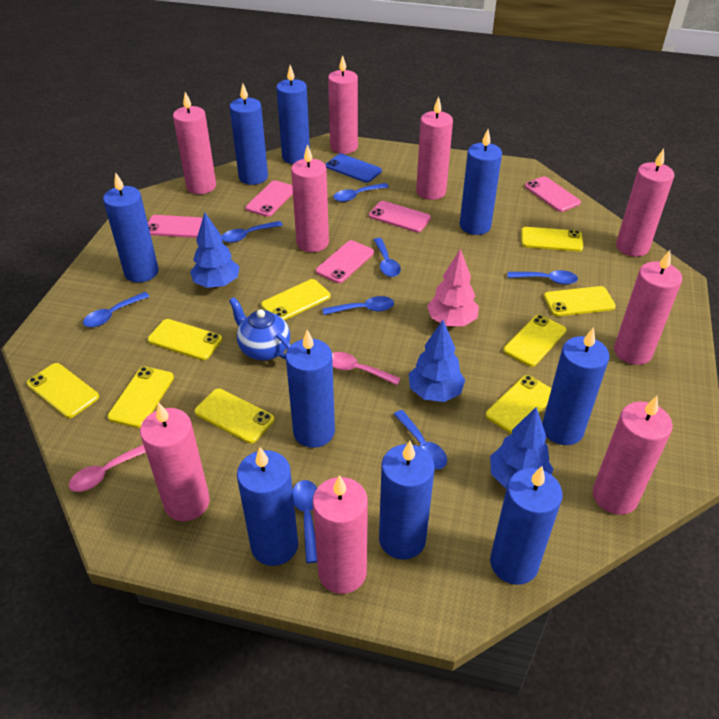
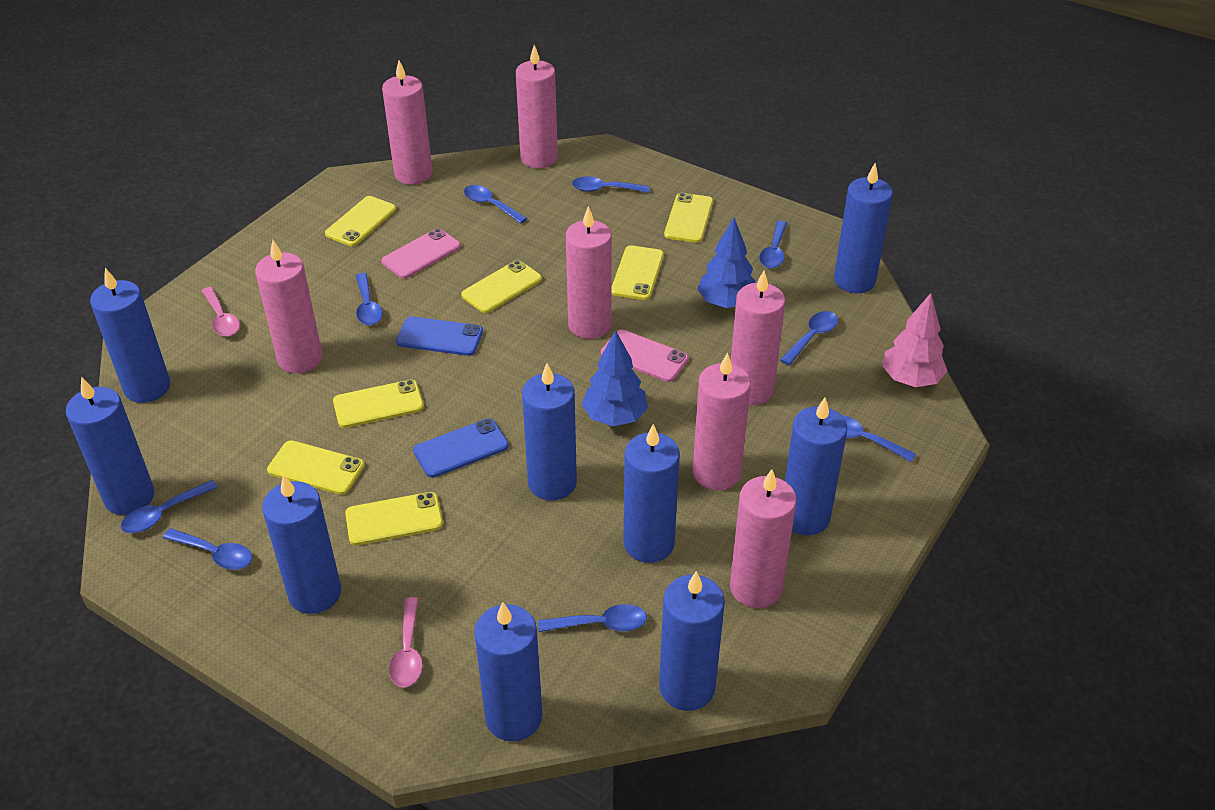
blue phone: 1 -> 2
blue spoon: 8 -> 9
blue teapot: 1 -> 0
blue tree: 3 -> 2
pink candle: 9 -> 7
pink phone: 5 -> 2
yellow phone: 9 -> 7

